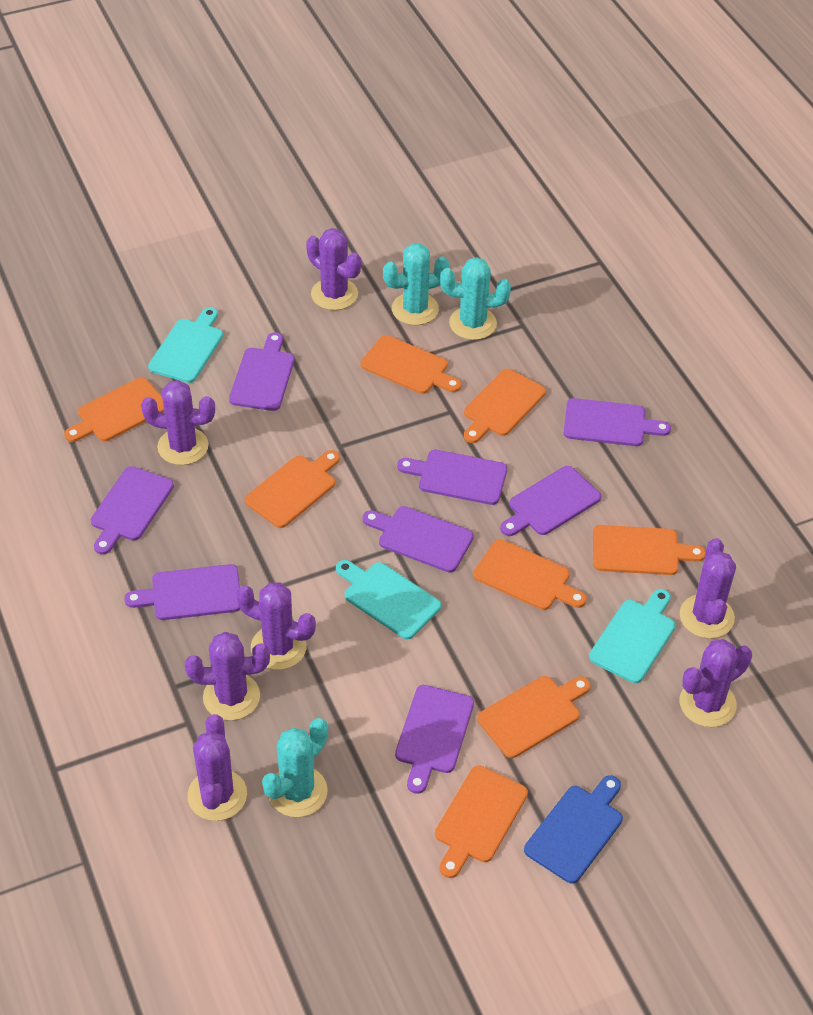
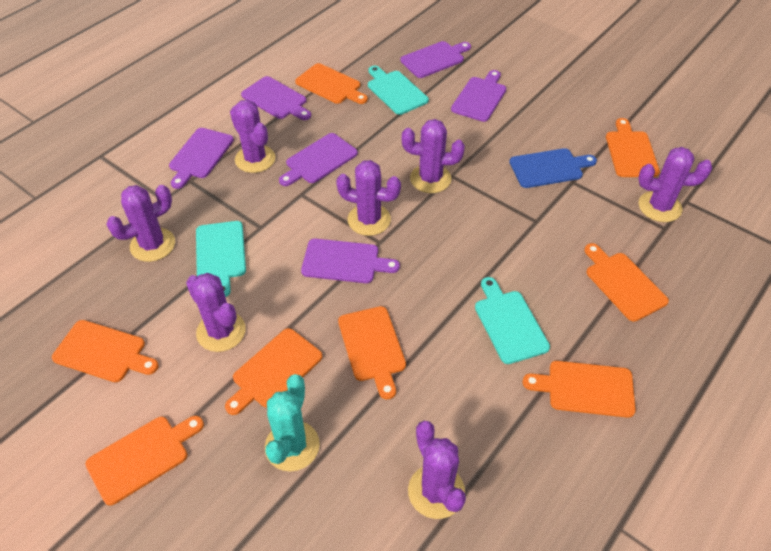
purple cutting board: 8 -> 6
turquoise cactus: 3 -> 1

